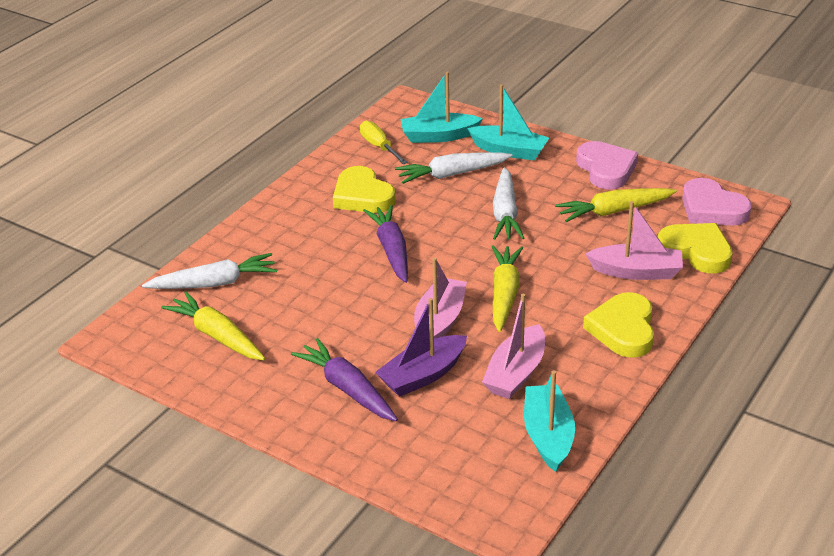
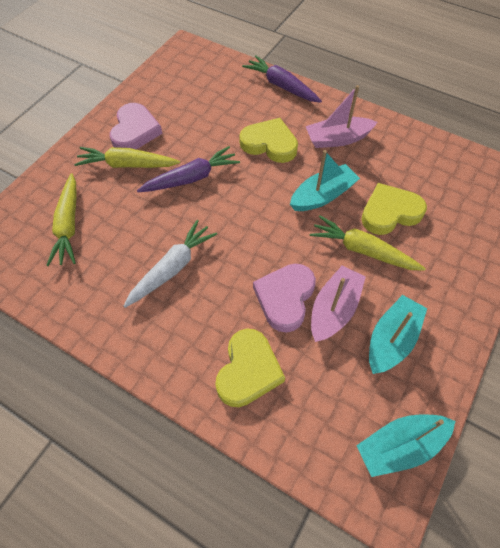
pink boat: 3 -> 2
purple boat: 1 -> 0
white carrot: 3 -> 1
yellow screwdriver: 1 -> 0

